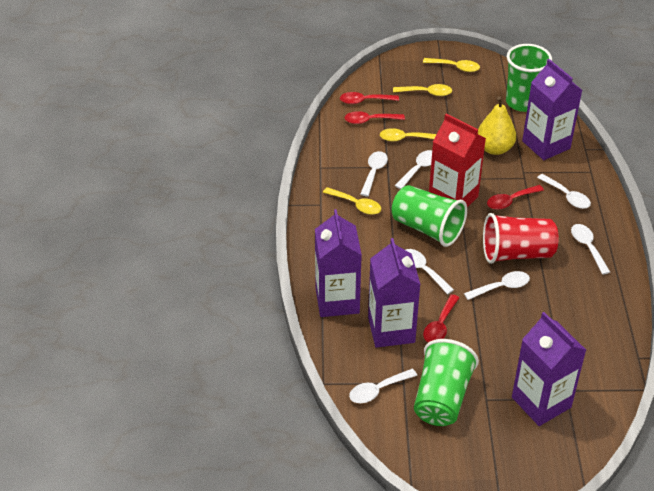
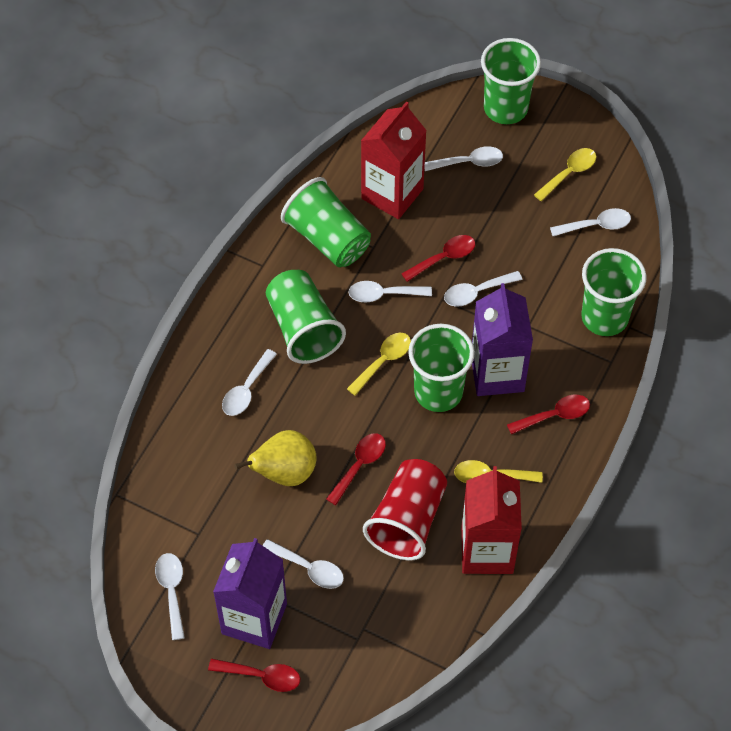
green cup: 3 -> 5
purple carton: 4 -> 2
red carton: 1 -> 2
yellow spoon: 4 -> 3

